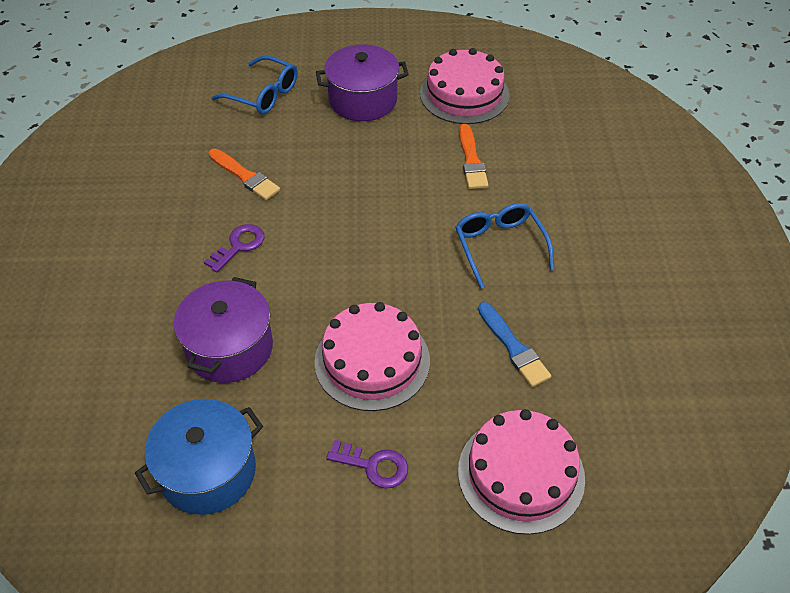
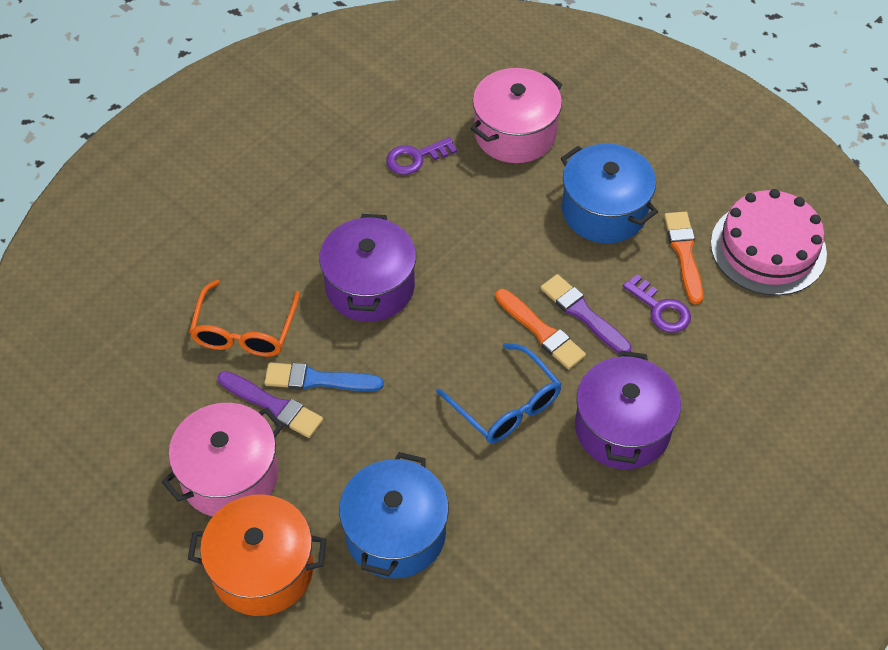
blue glasses: 2 -> 1
blue pot: 1 -> 2
orange glasses: 0 -> 1
orange pot: 0 -> 1
pink cake: 3 -> 1
pink pot: 0 -> 2
purple brush: 0 -> 2

